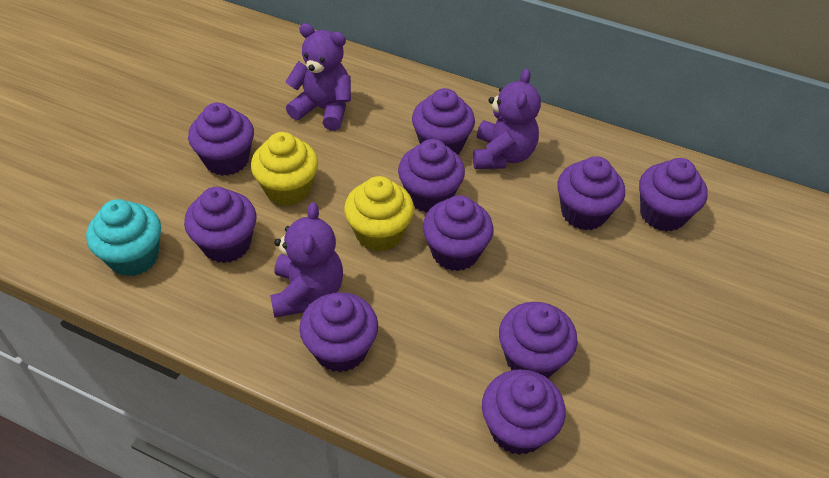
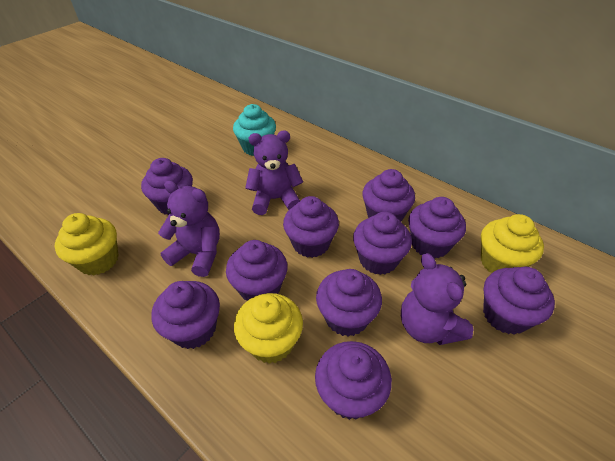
yellow cupcake: 2 -> 3

